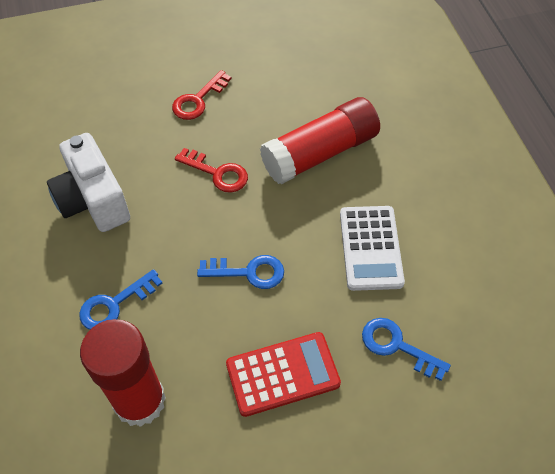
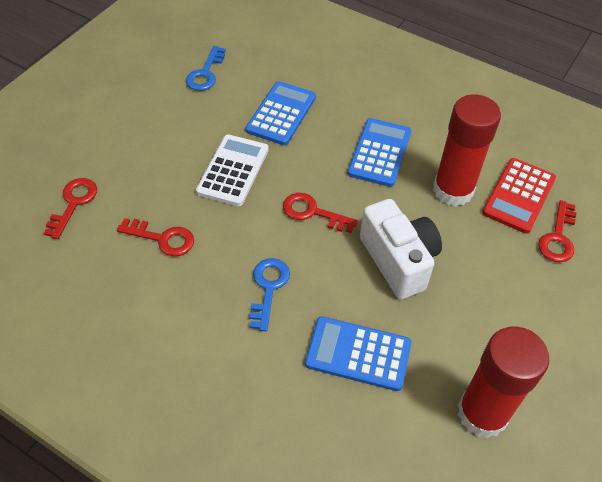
blue calculator: 0 -> 3
blue key: 3 -> 2
red key: 2 -> 4

